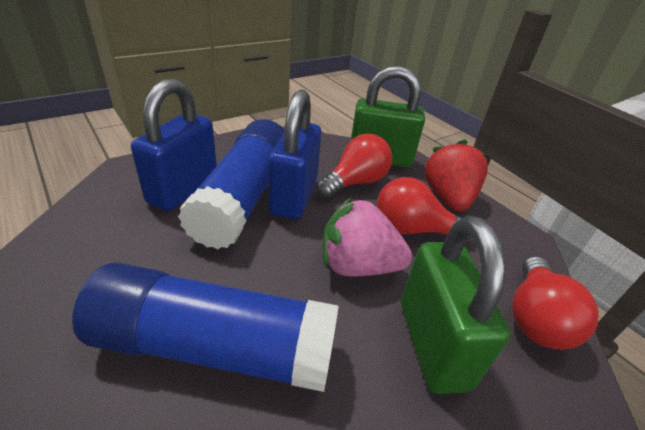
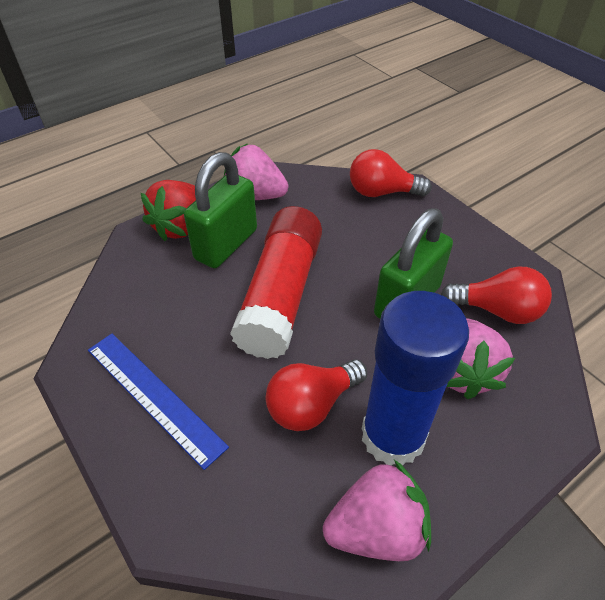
blue glue stick: 2 -> 1
blue padlock: 2 -> 0
blue ruler: 0 -> 1
pink strawberry: 1 -> 3
red glue stick: 0 -> 1

